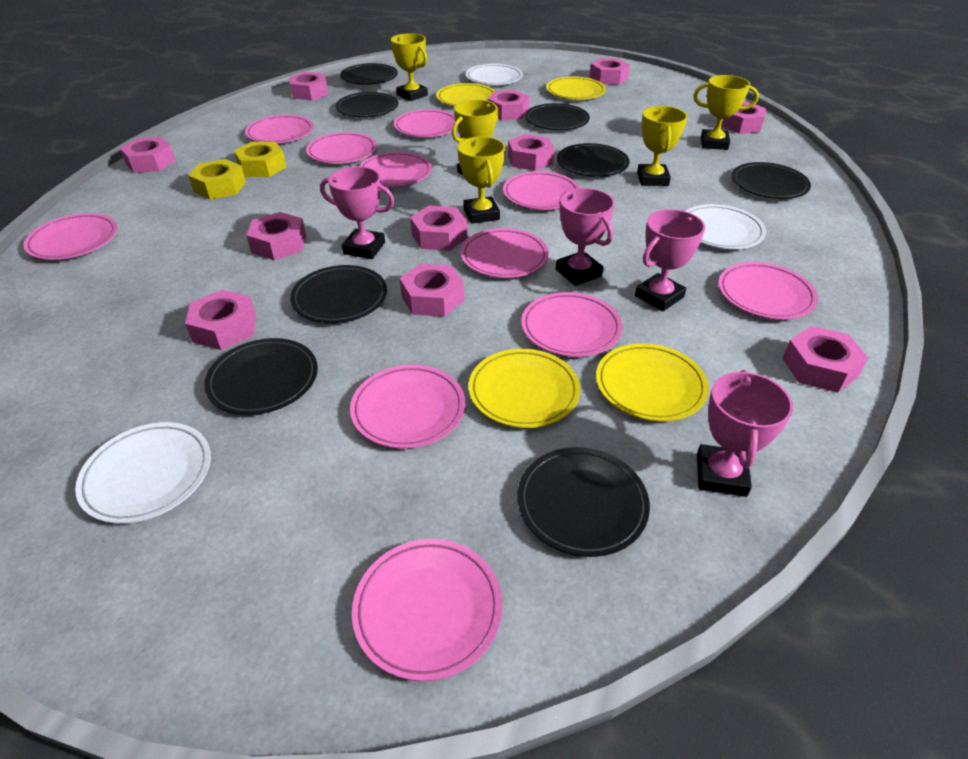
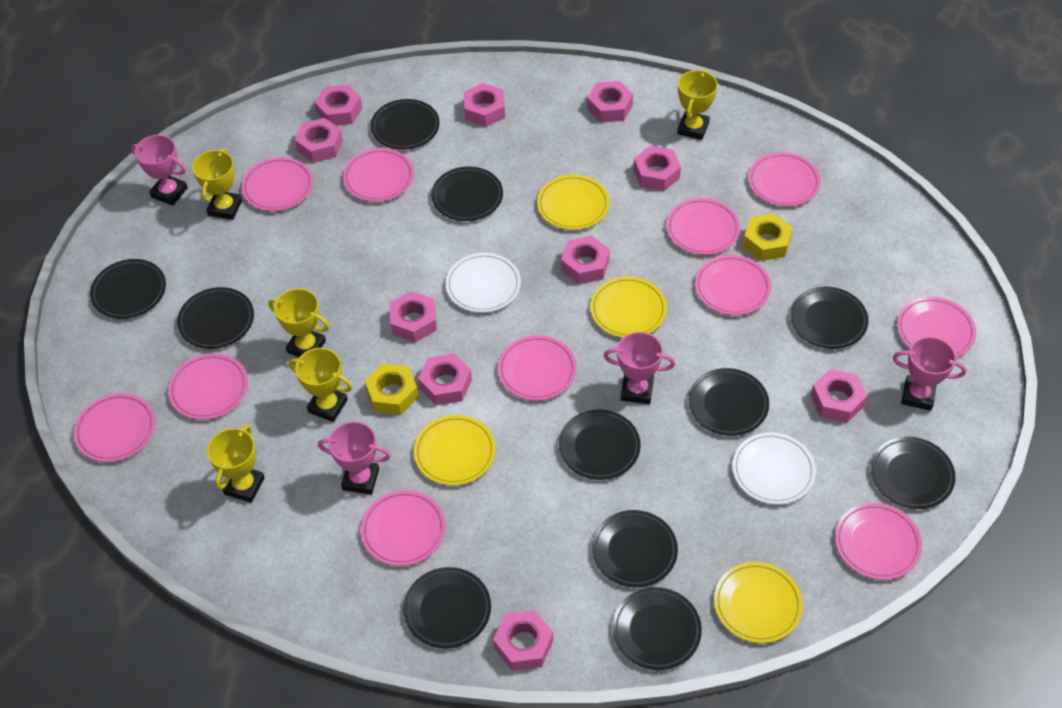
black plate: 8 -> 11
pink nut: 11 -> 10
white plate: 3 -> 2

